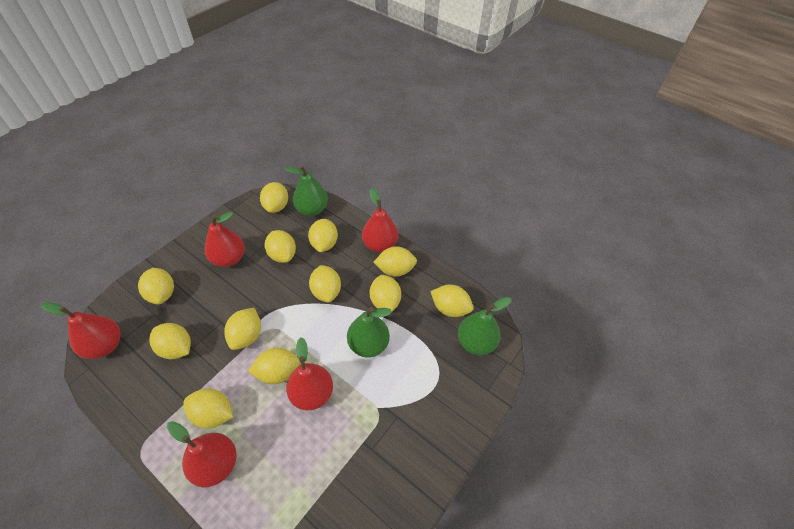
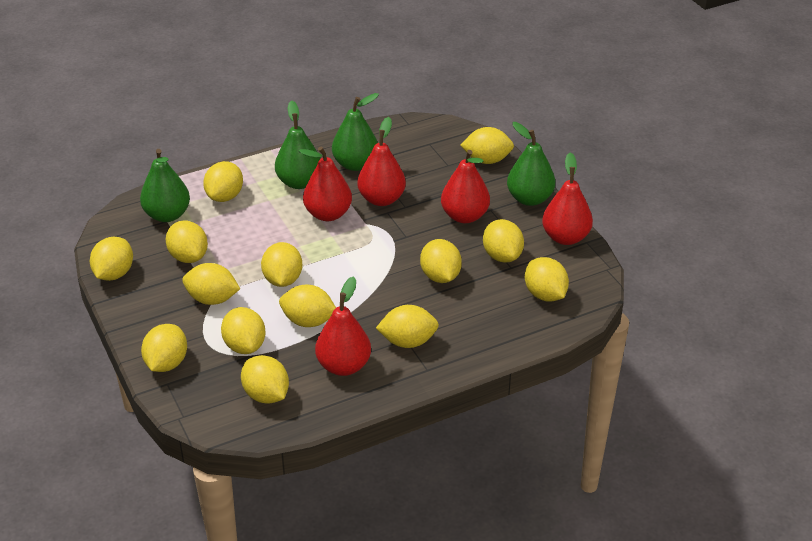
green pear: 3 -> 4
yellow lemon: 12 -> 14

